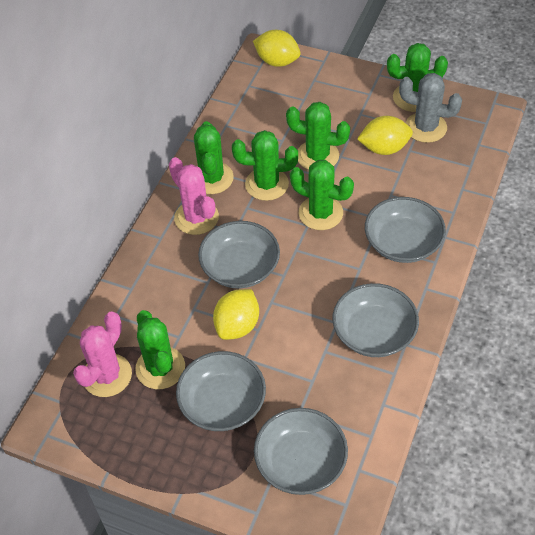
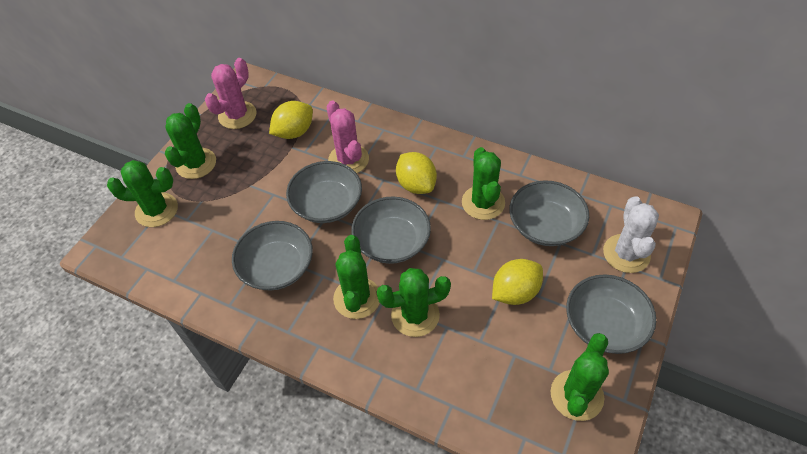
grey cactus: 1 -> 0
white cactus: 0 -> 1

